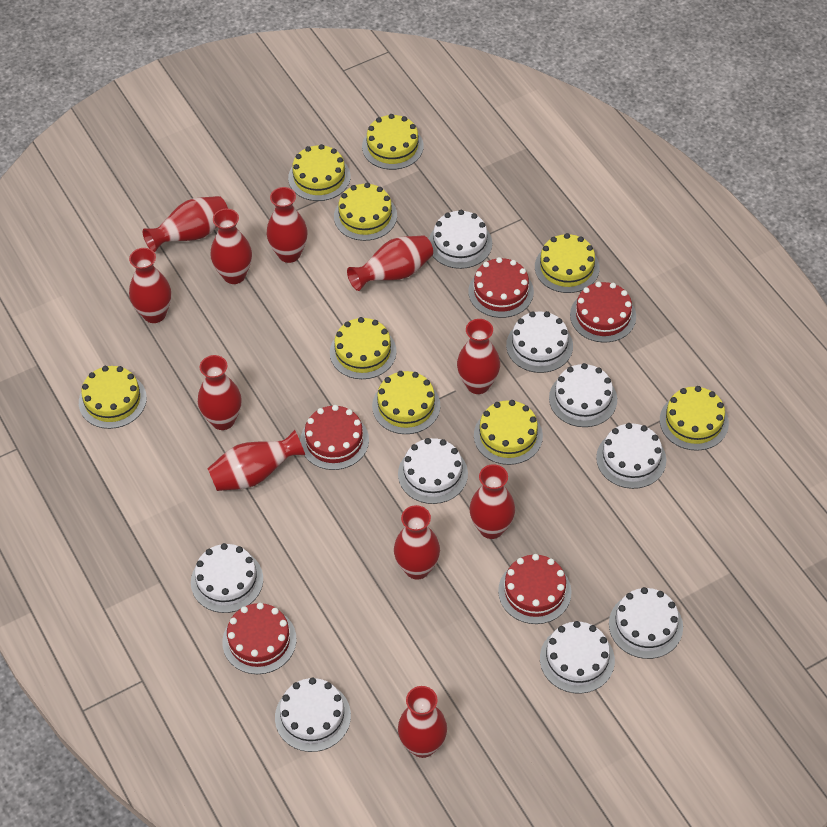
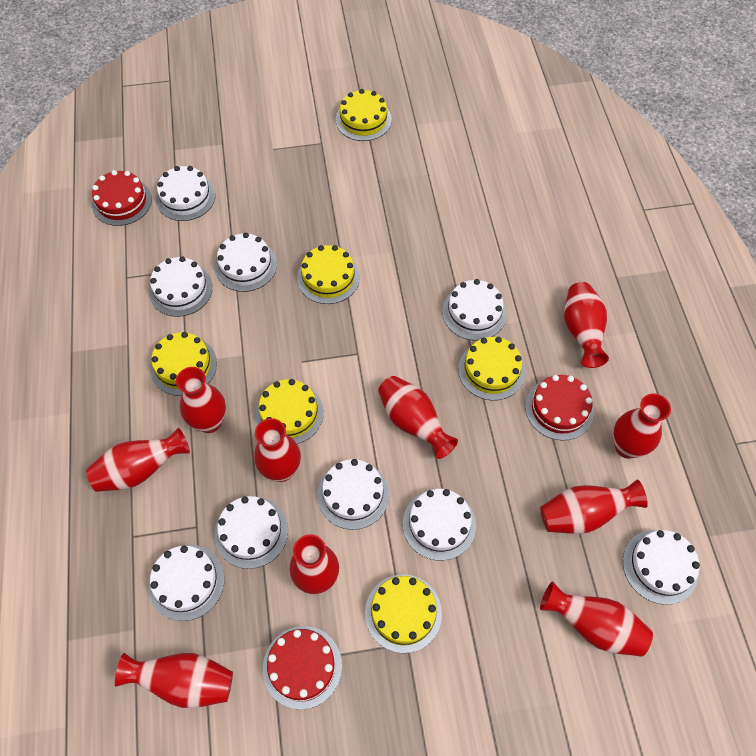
red cake: 5 -> 3
red vase: 11 -> 10
yellow cake: 9 -> 6

